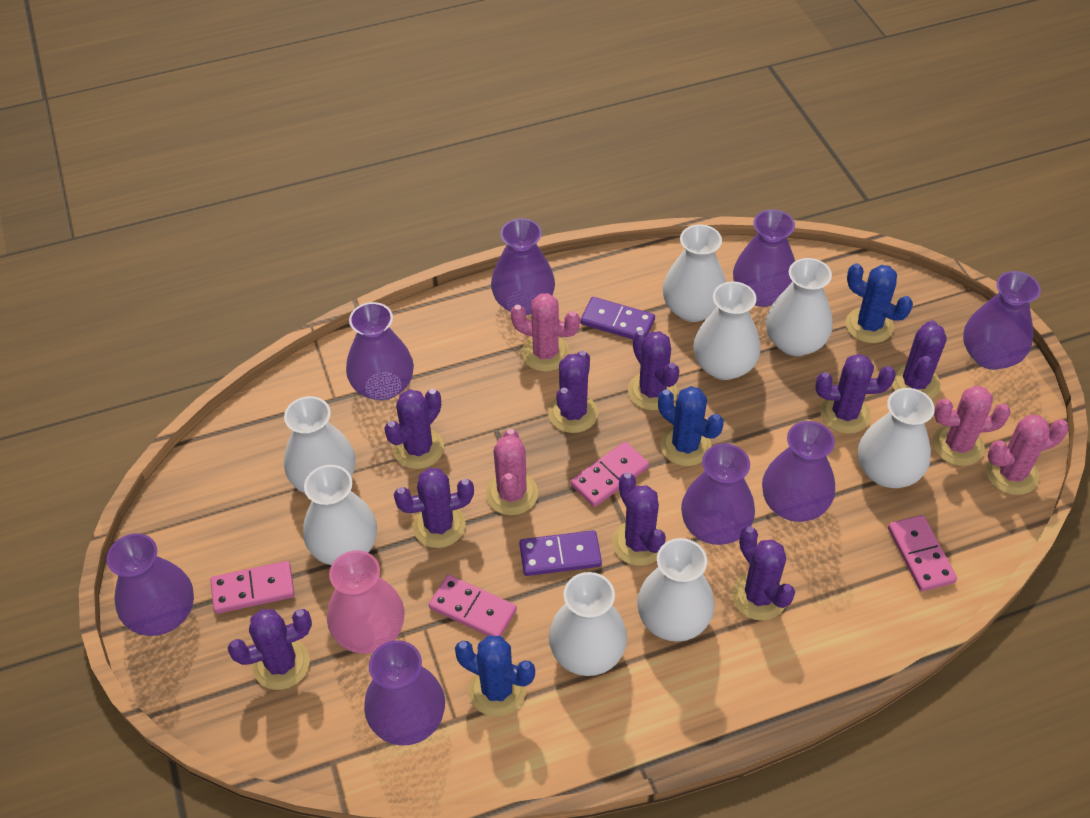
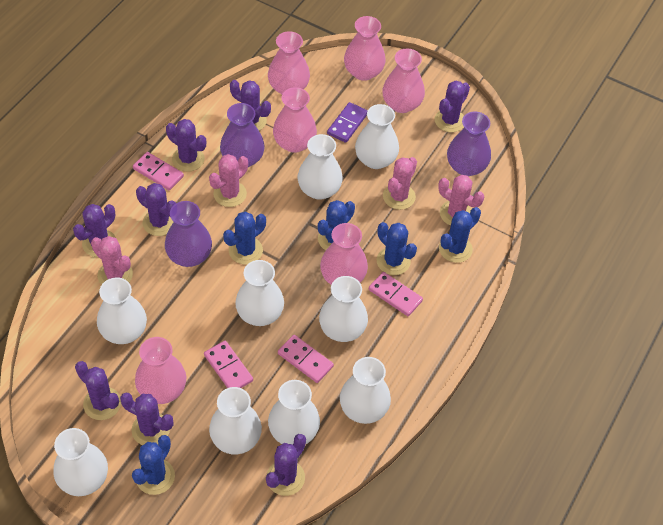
blue cactus: 3 -> 5
pink vase: 1 -> 6
purple cactus: 9 -> 8
purple domino: 2 -> 1
purple vase: 8 -> 3
white vase: 8 -> 9

